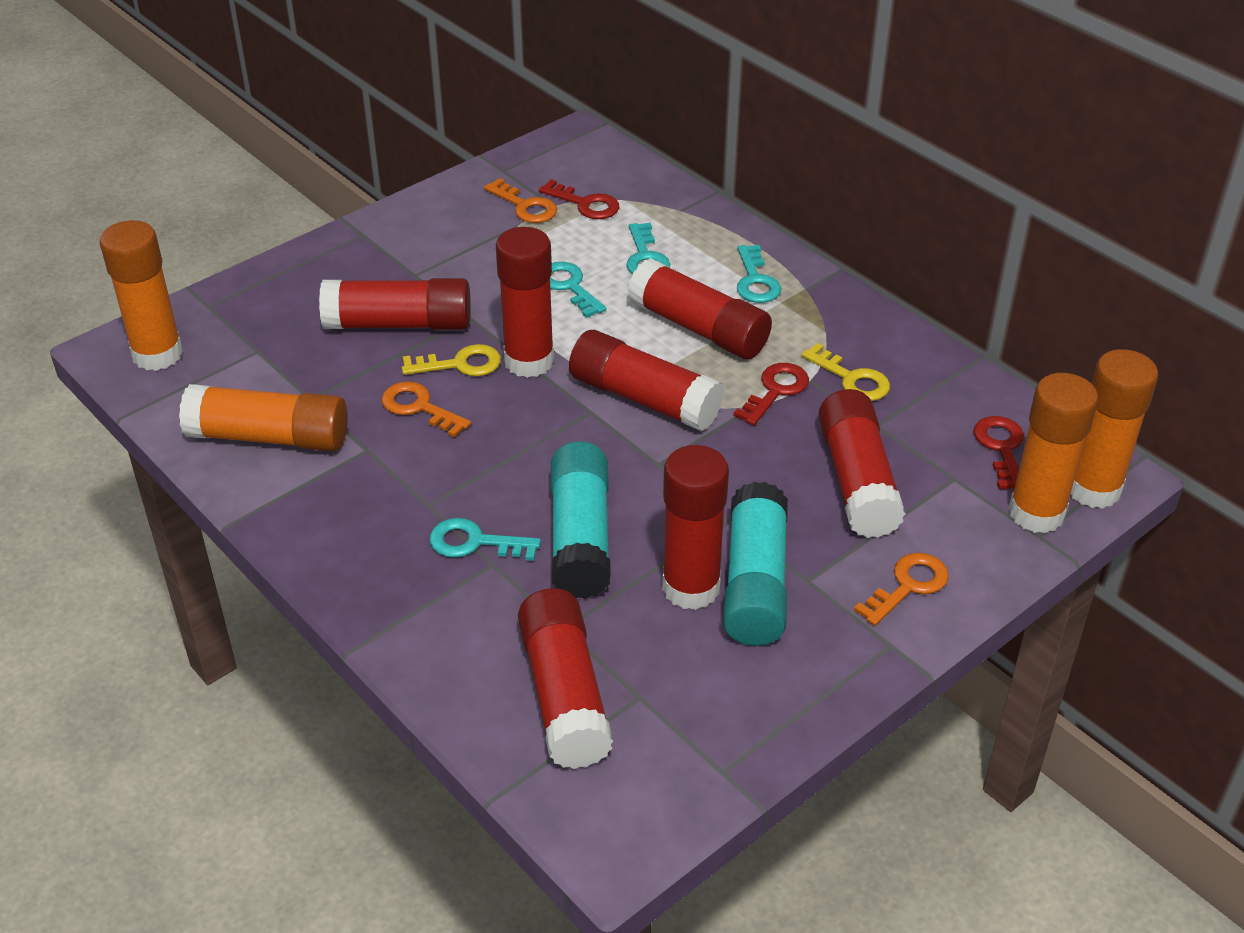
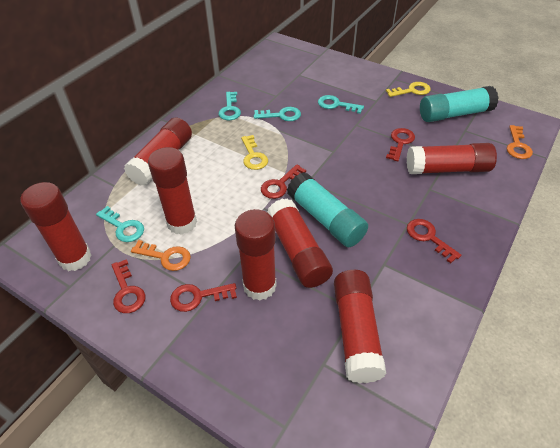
orange glue stick: 4 -> 0
orange key: 3 -> 2
red key: 3 -> 5

